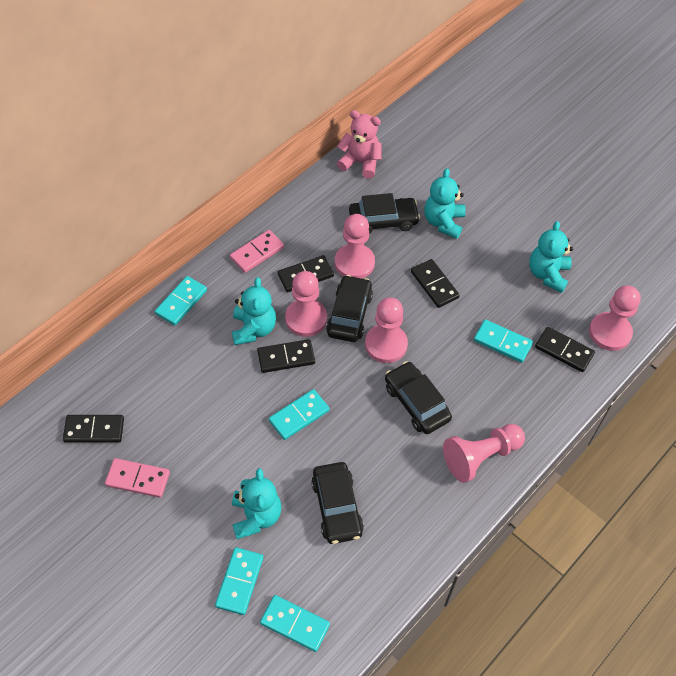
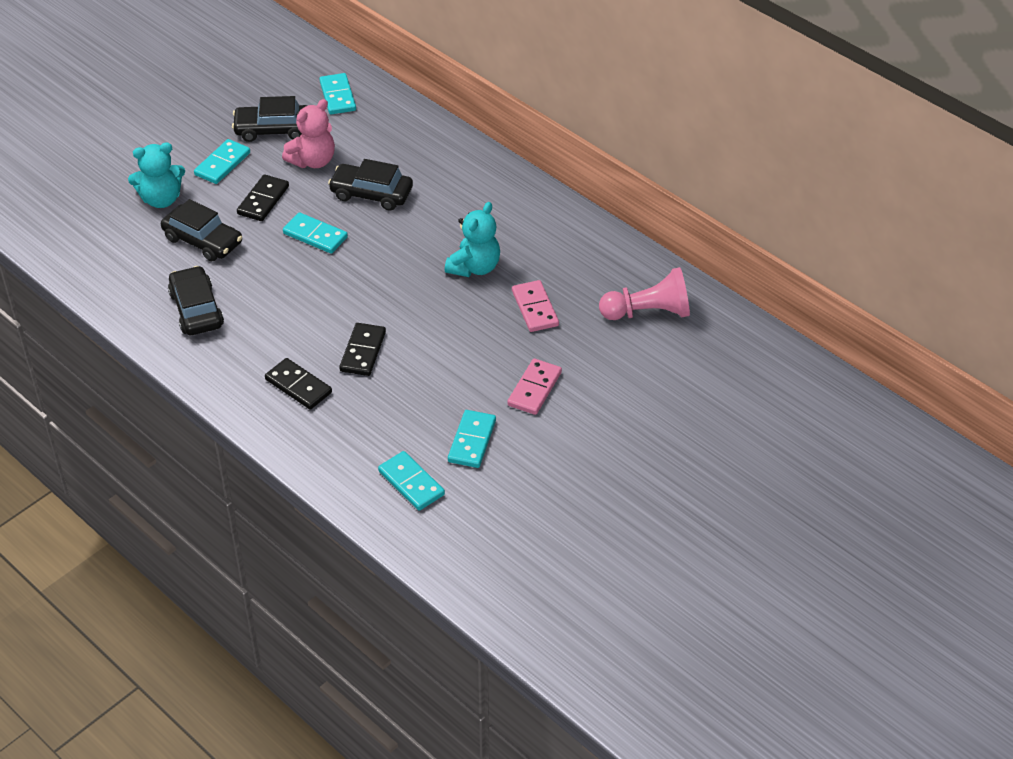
black domino: 5 -> 3
pink pawn: 5 -> 1
turquoise teddy bear: 4 -> 2

